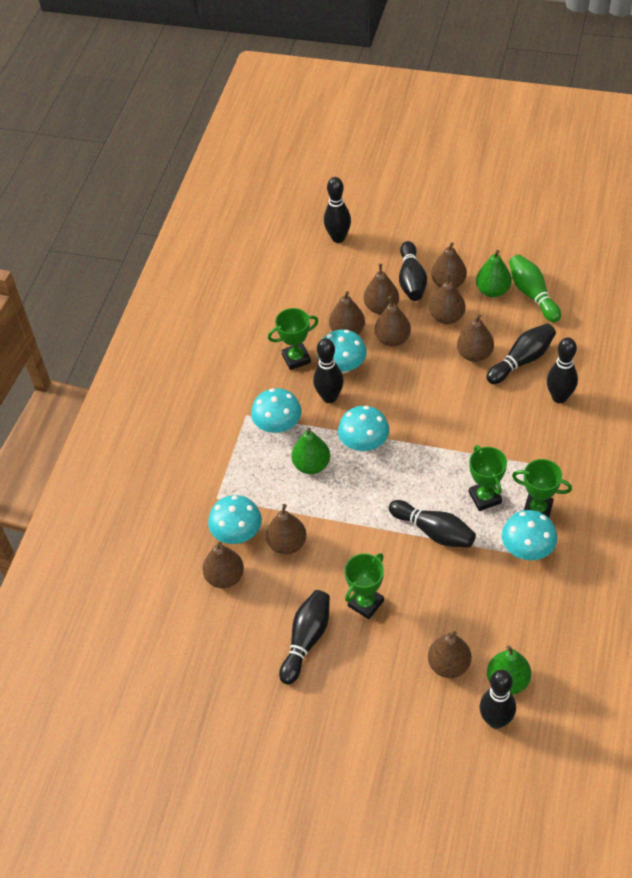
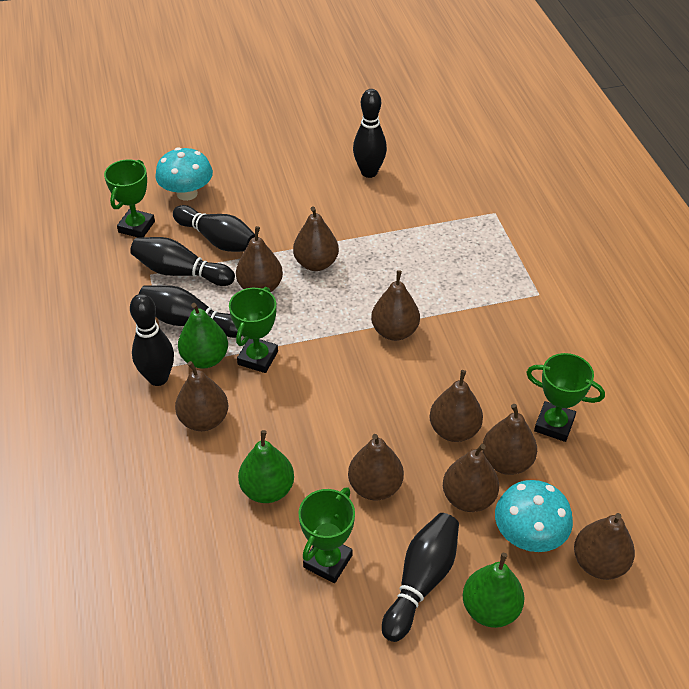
black bowling pin: 8 -> 6
green bowling pin: 1 -> 0
turquoise mushroom: 5 -> 2

